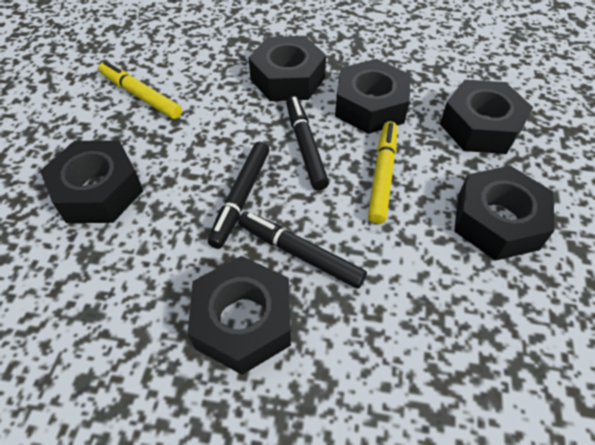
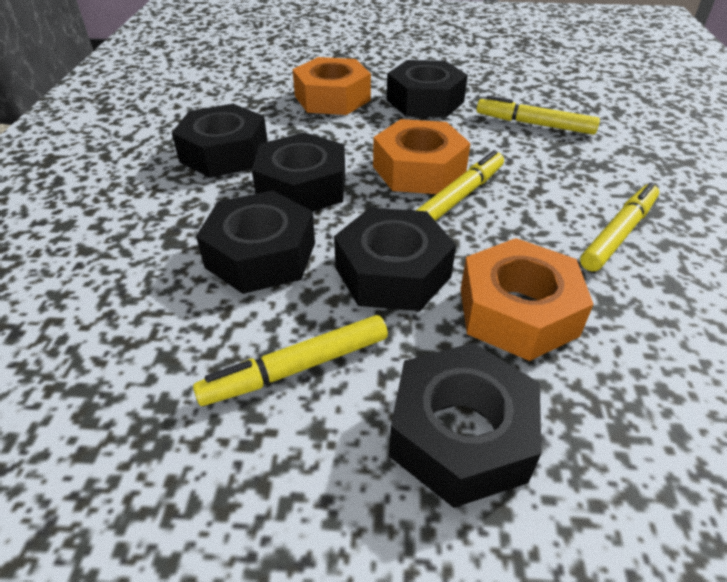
black marker: 3 -> 0
orange nut: 0 -> 3
yellow marker: 2 -> 4

